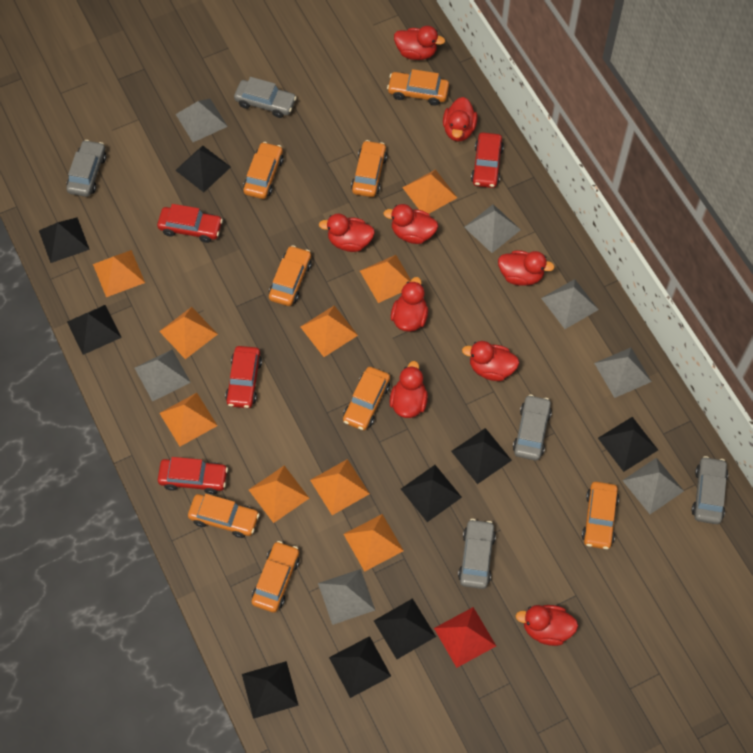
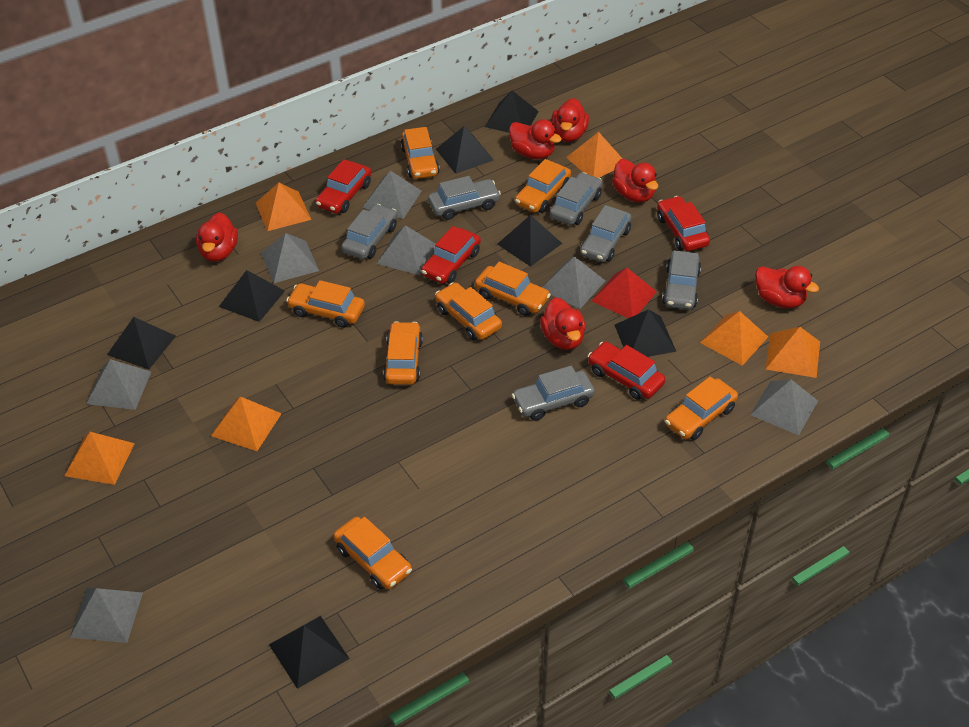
black pyramid: 9 -> 7
grey car: 5 -> 6
orange pyramid: 9 -> 6
red duck: 9 -> 6

